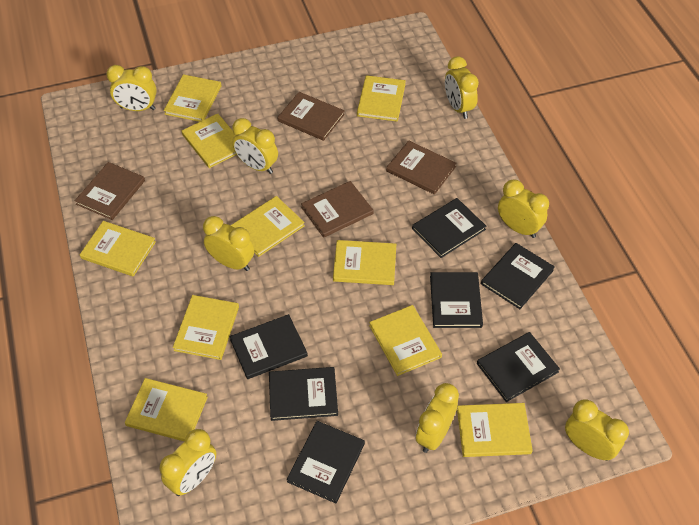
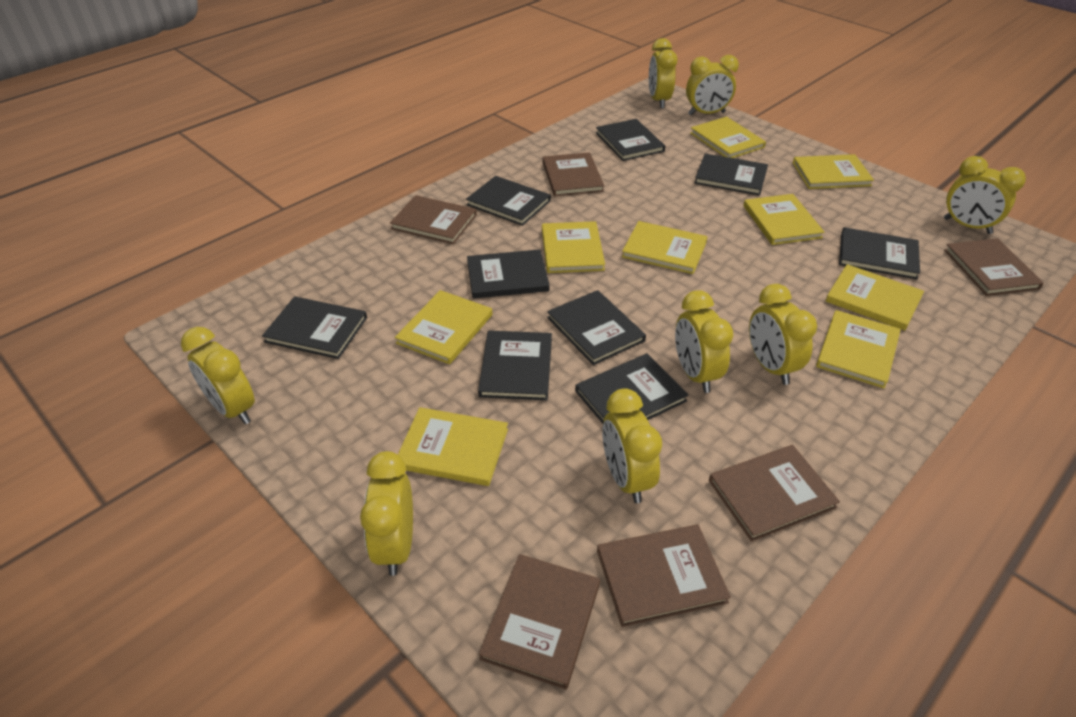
black book: 7 -> 9
brown book: 4 -> 6
yellow book: 10 -> 9

